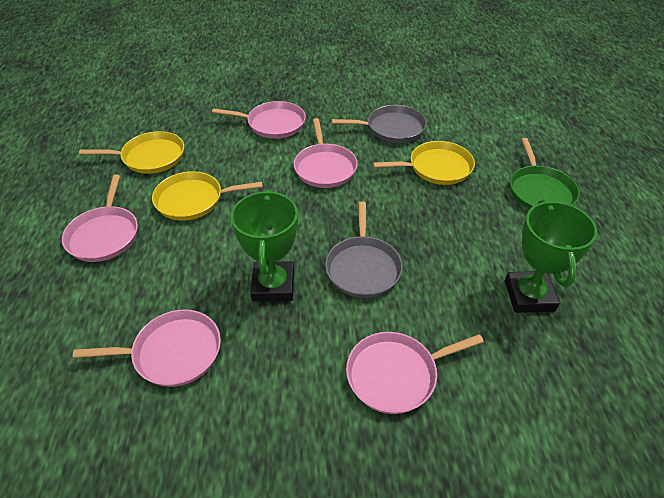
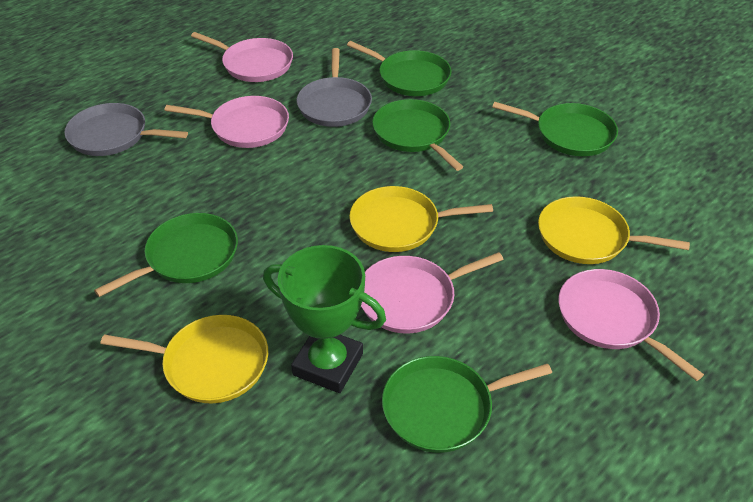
green pan: 1 -> 5
green trophy: 2 -> 1
pink pan: 5 -> 4

